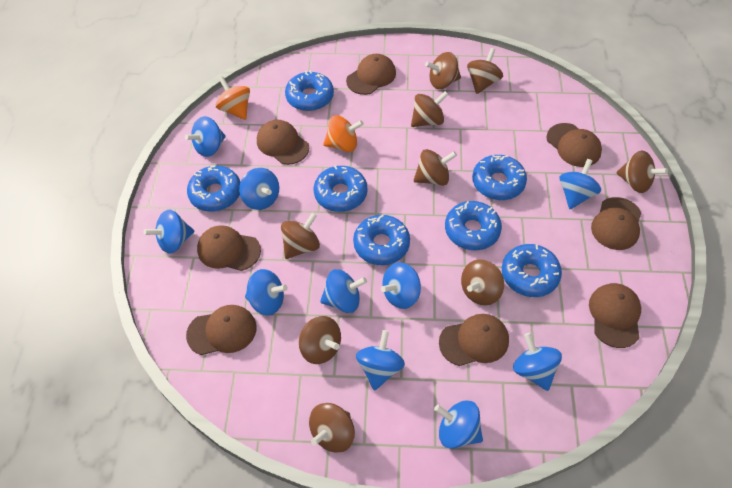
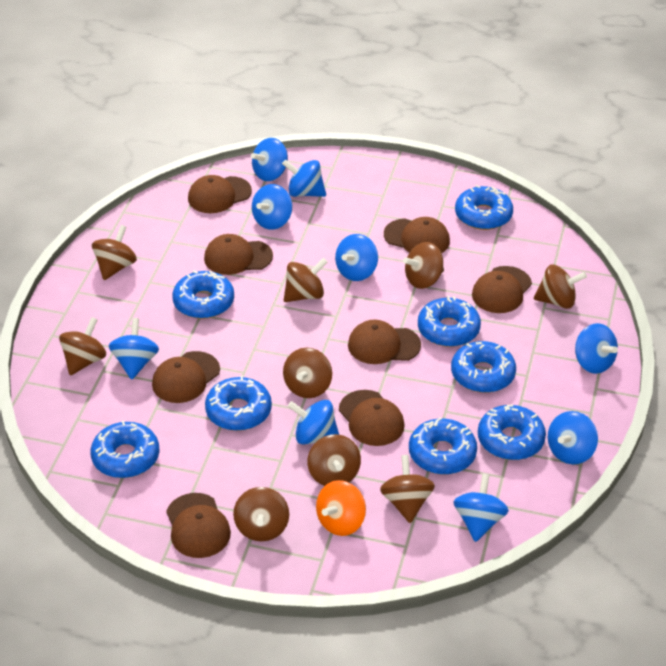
blue donut: 7 -> 8
blue spinning top: 10 -> 9
orange spinning top: 2 -> 1

